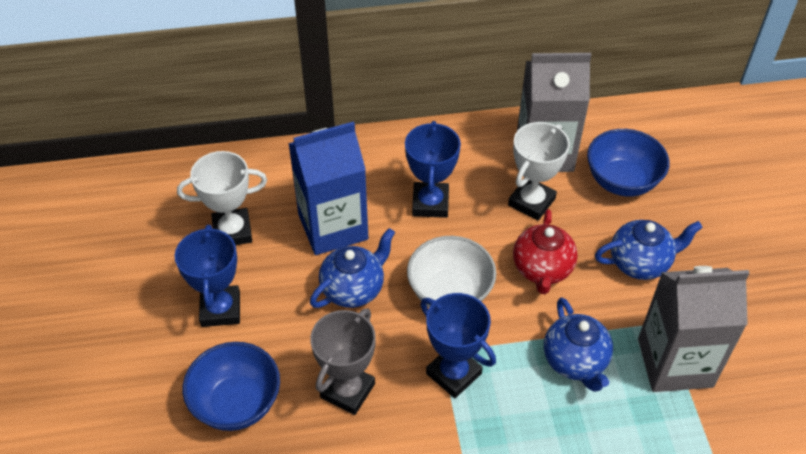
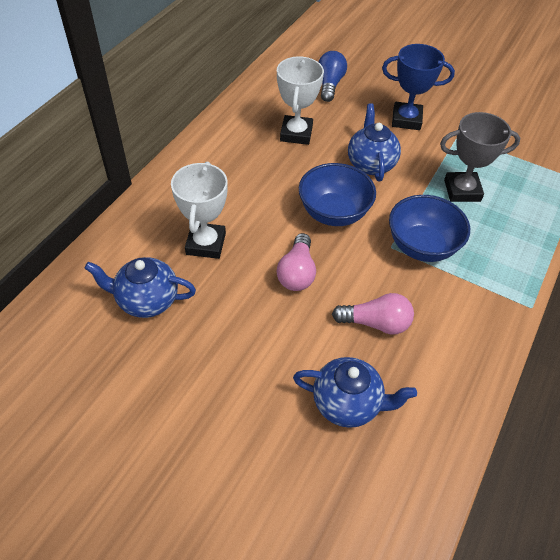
blue carton: 1 -> 0
blue light bulb: 0 -> 1
blue trophy: 3 -> 1
grey carton: 2 -> 0
pink light bulb: 0 -> 2
red teapot: 1 -> 0
white bowl: 1 -> 0

